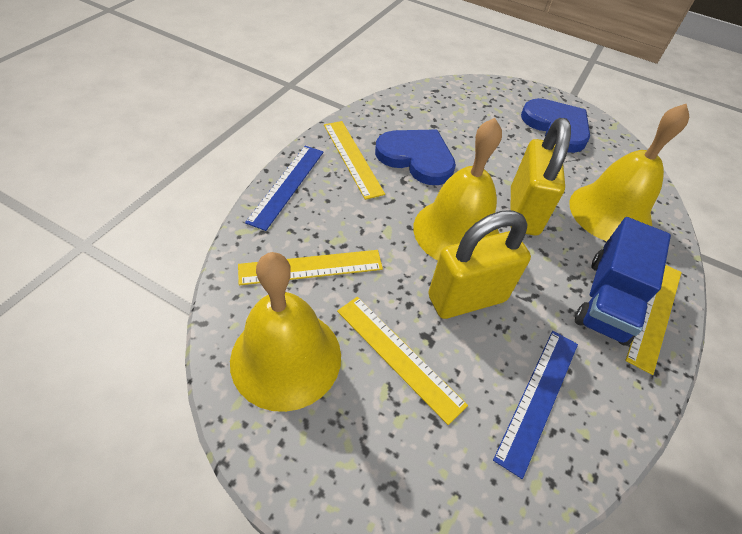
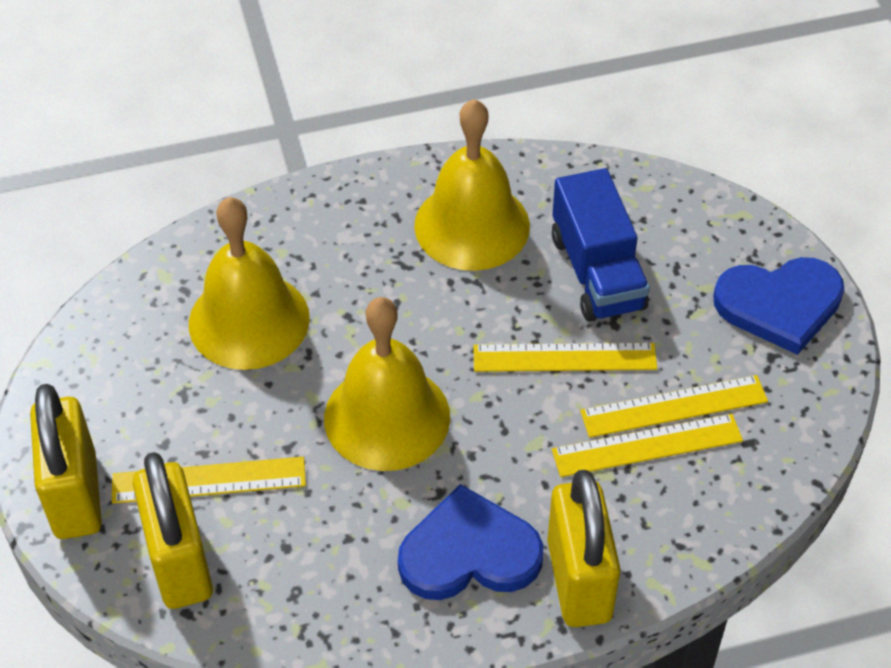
blue ruler: 2 -> 0
yellow padlock: 2 -> 3

